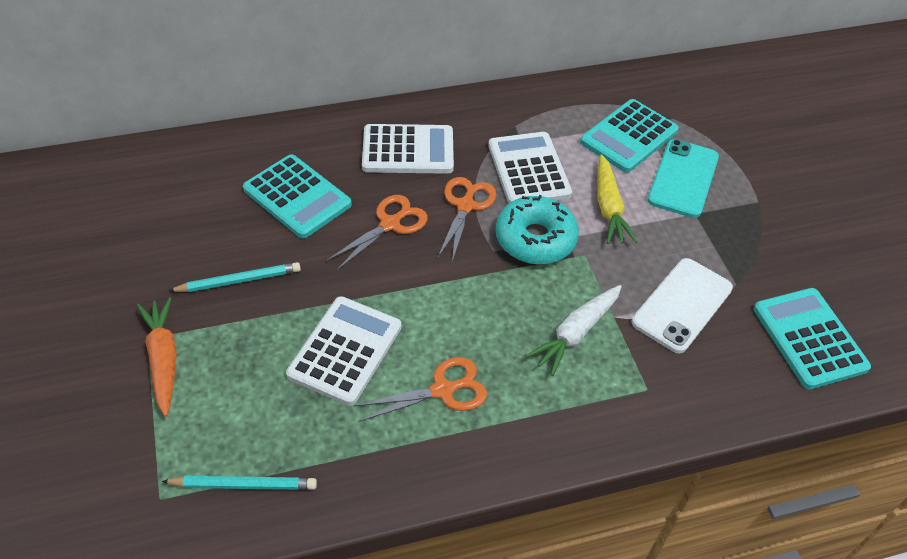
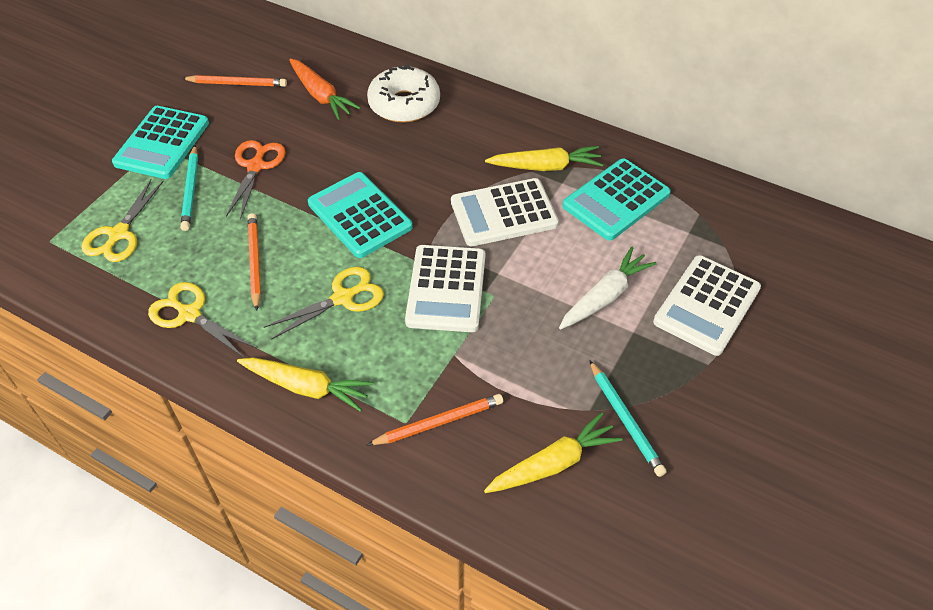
orange pencil: 0 -> 3
orange scissors: 3 -> 1
turquoise donut: 1 -> 0
turquoise phone: 1 -> 0
white donut: 0 -> 1
white phone: 1 -> 0
yellow carrot: 1 -> 3
yellow scissors: 0 -> 3

